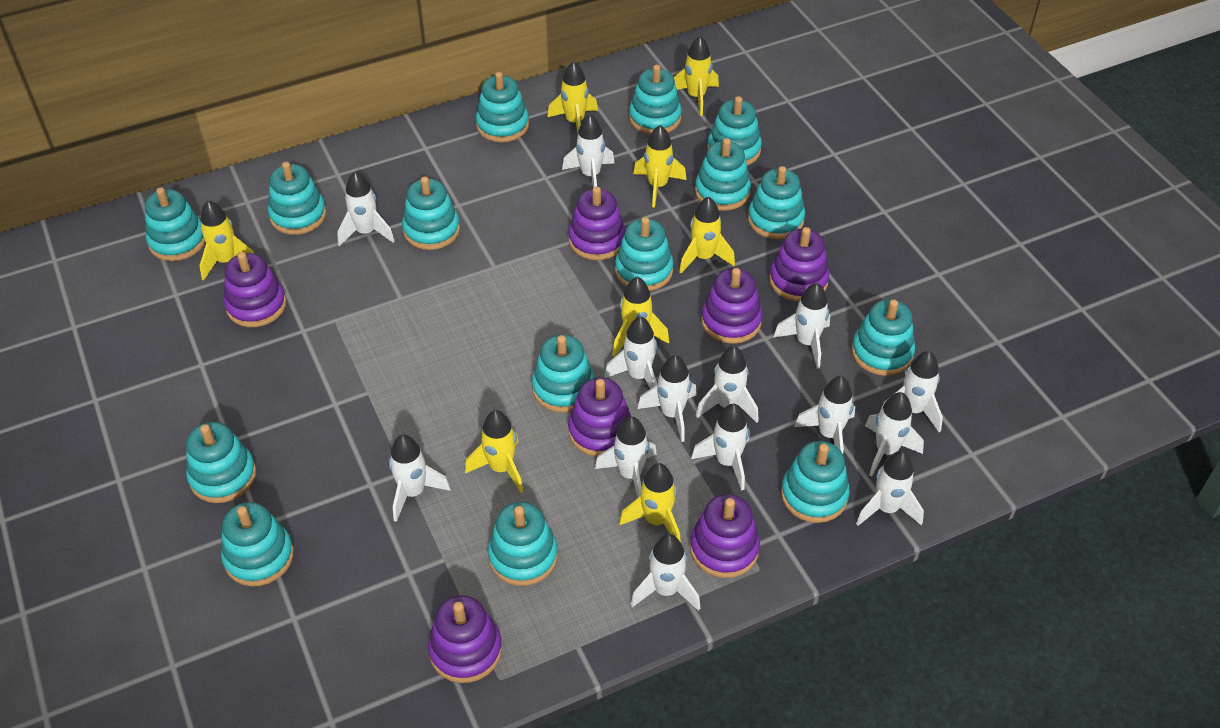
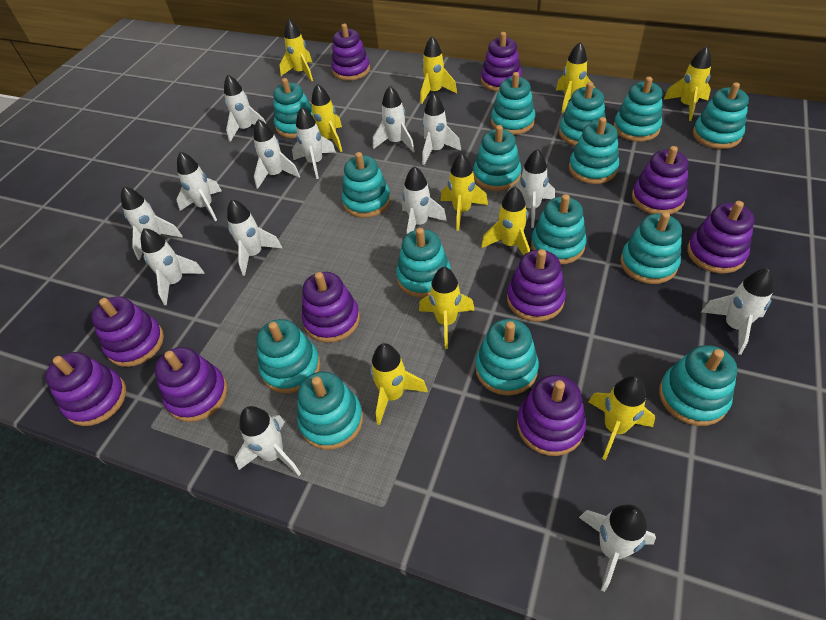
purple stacking toy: 7 -> 10
yellow rocket: 8 -> 10

